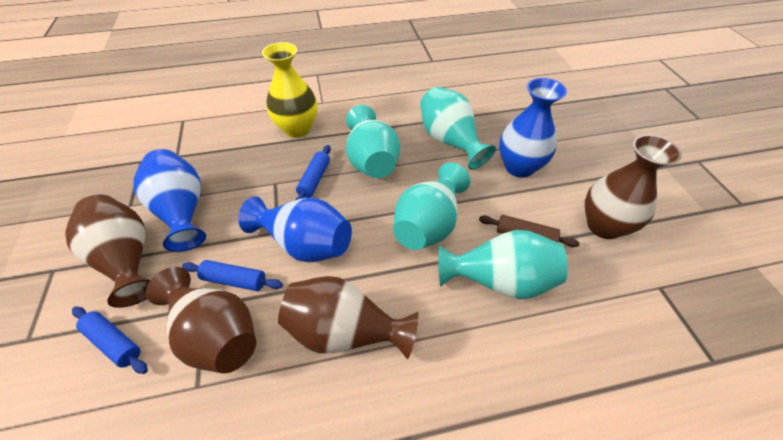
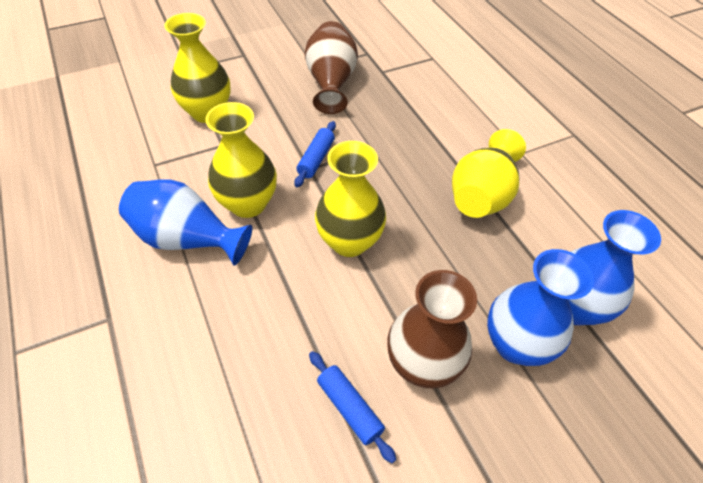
blue rolling pin: 3 -> 2
brown rolling pin: 1 -> 0
brown vase: 4 -> 2
turquoise vase: 4 -> 0
yellow vase: 1 -> 4

